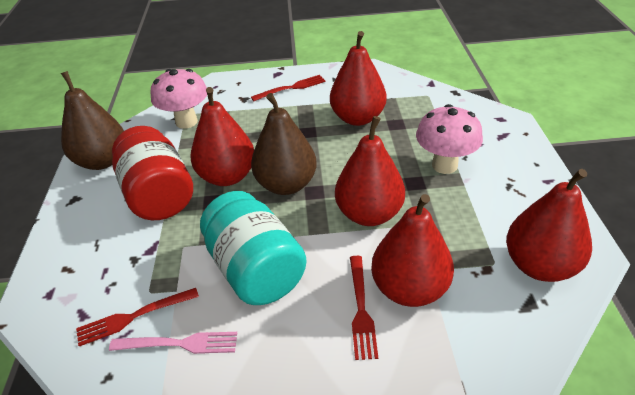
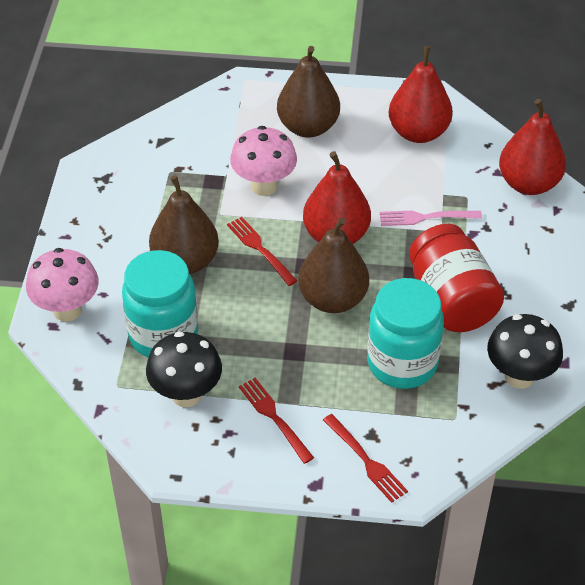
black mushroom: 0 -> 2
brown pear: 2 -> 3
red pear: 5 -> 3
turquoise jar: 1 -> 2

